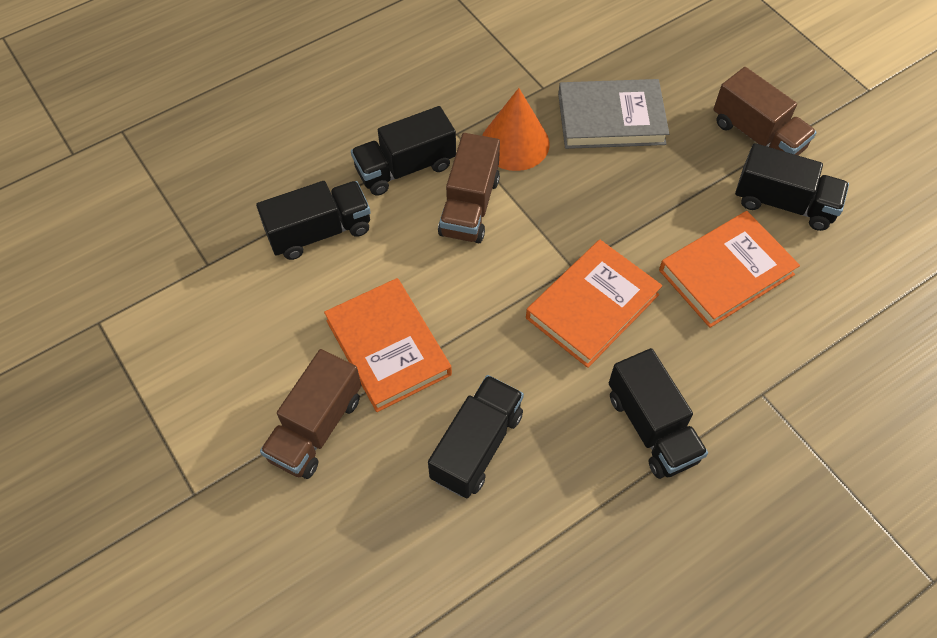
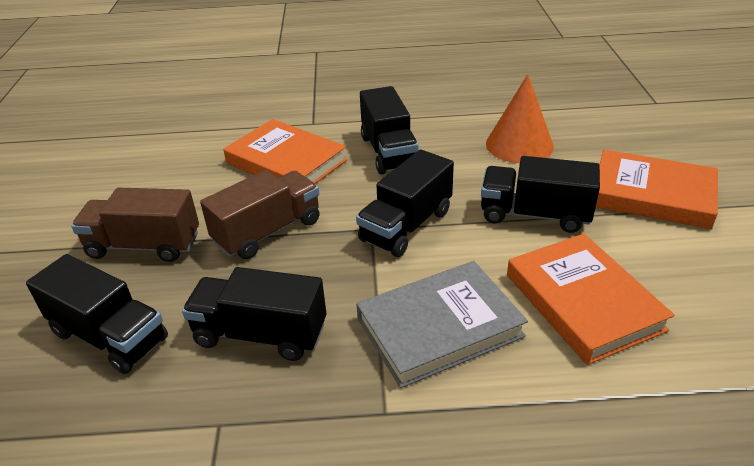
brown truck: 3 -> 2

